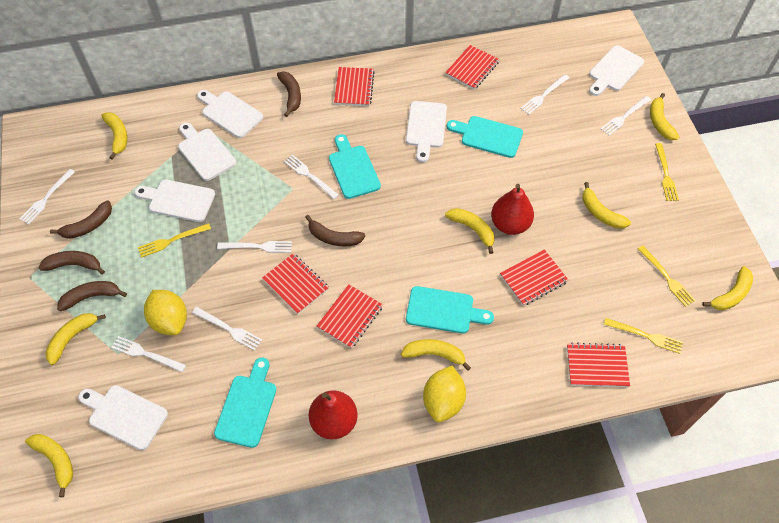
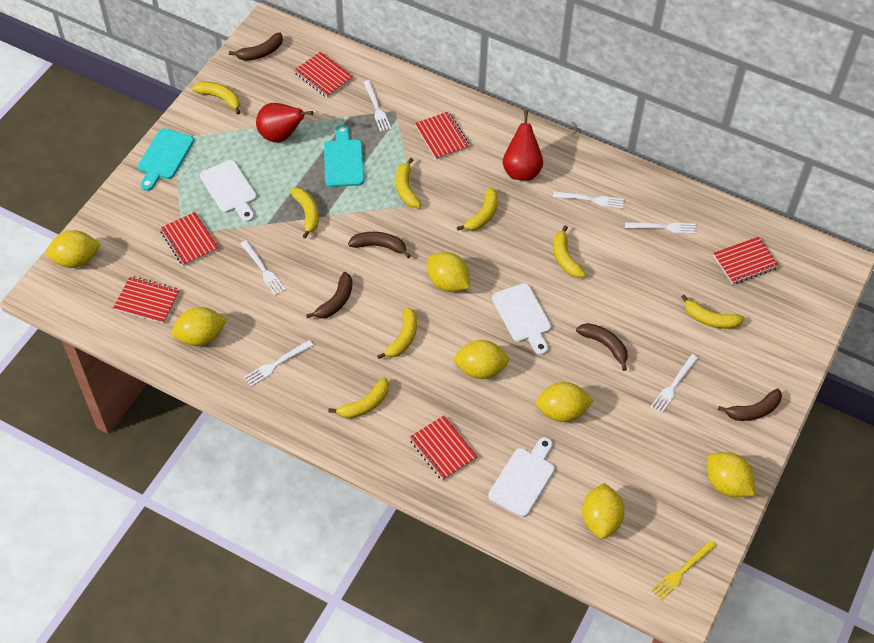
turquoise cutting board: 4 -> 2
white cutting board: 6 -> 3
white fork: 7 -> 6
yellow fork: 4 -> 1
yellow lemon: 2 -> 7

